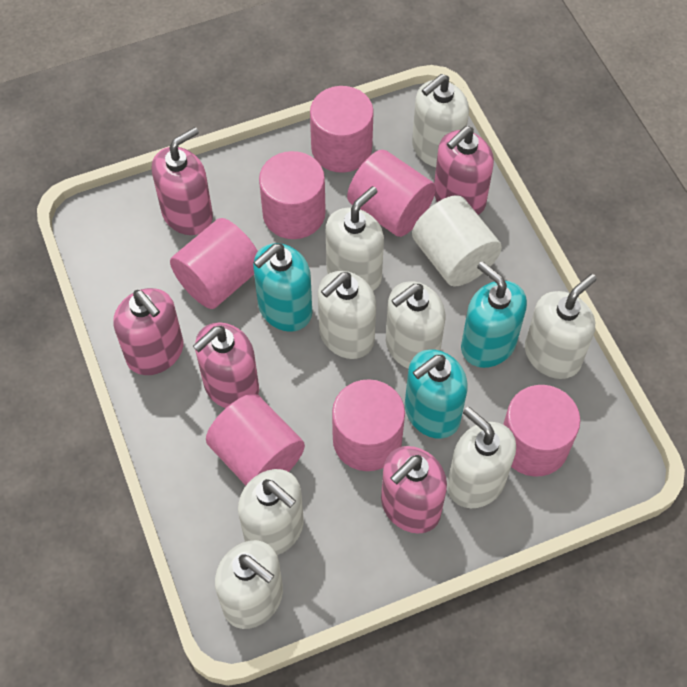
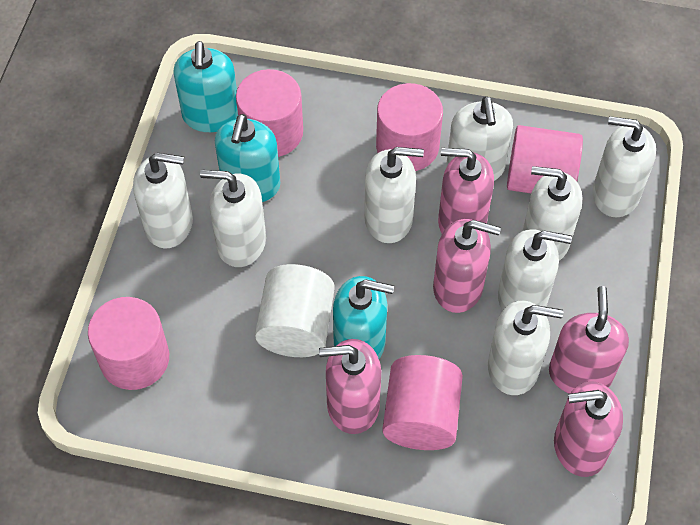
pink cylinder: 7 -> 5

